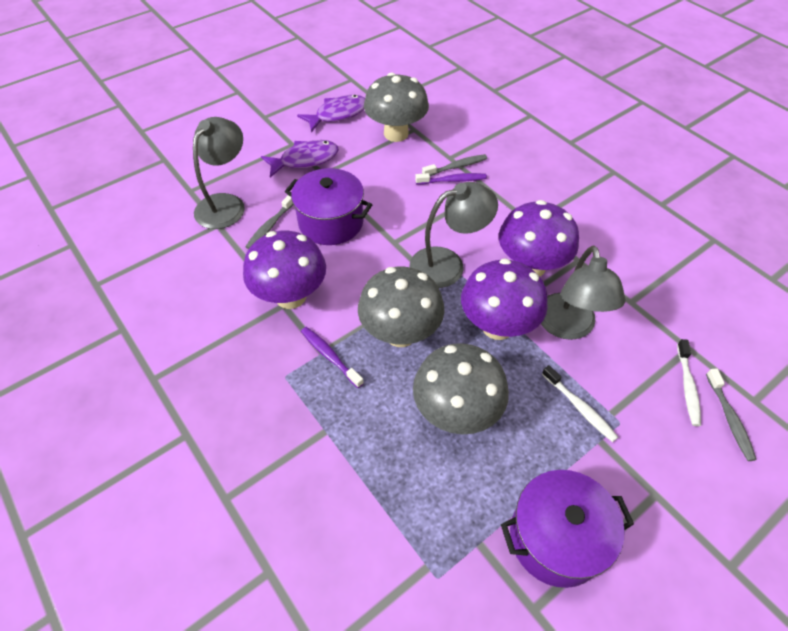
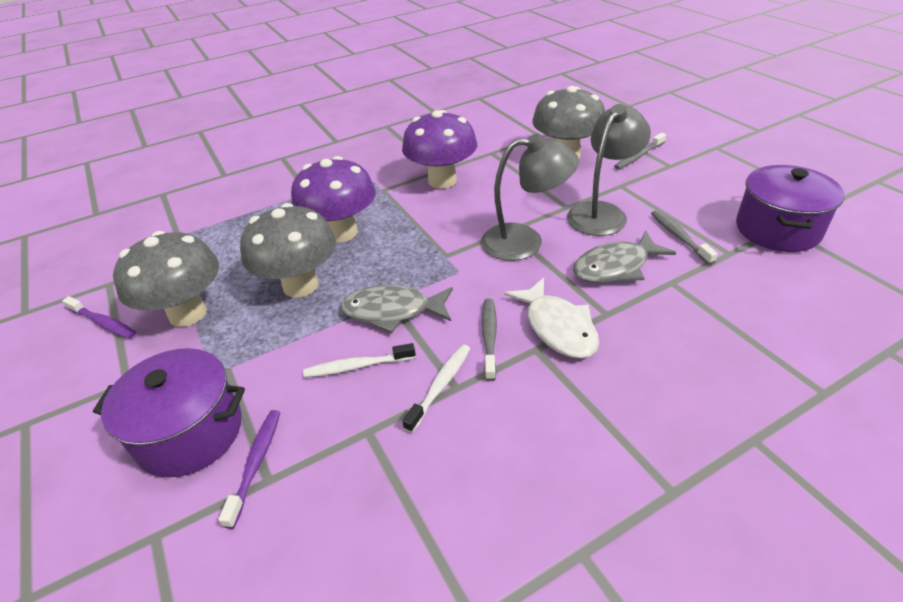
grey fish: 0 -> 2
grey lamp: 3 -> 2
purple fish: 2 -> 0
purple mushroom: 3 -> 2
white fish: 0 -> 1

